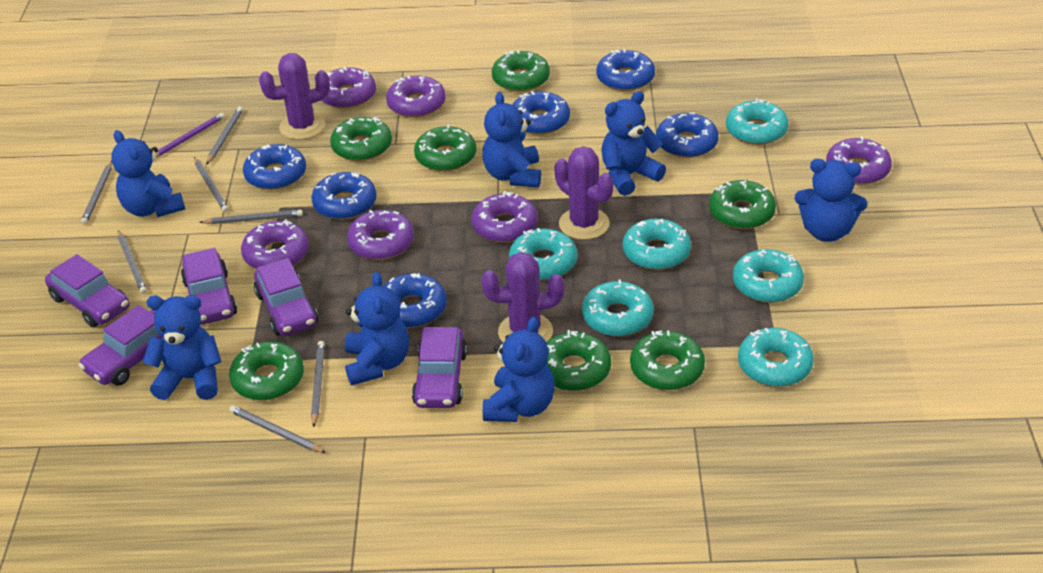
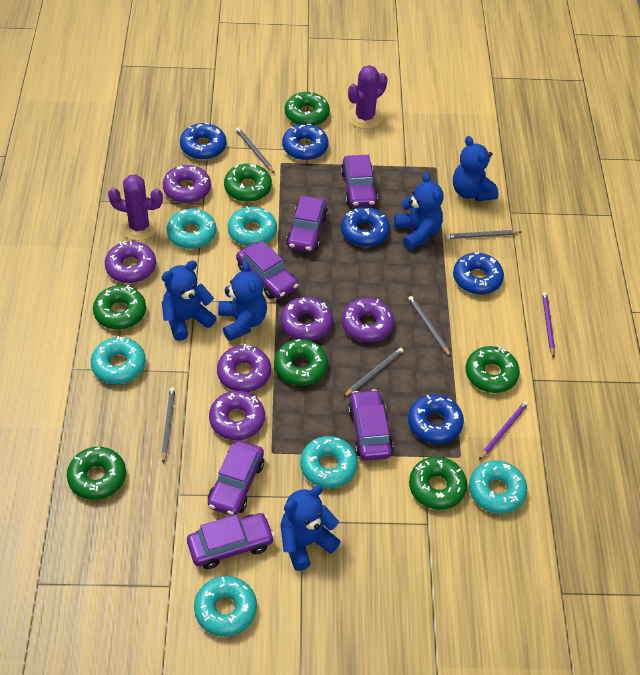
blue donut: 6 -> 5
blue teddy bear: 7 -> 5
grey pencil: 7 -> 5
purple cactus: 3 -> 2
purple car: 5 -> 6
purple pencil: 1 -> 2

